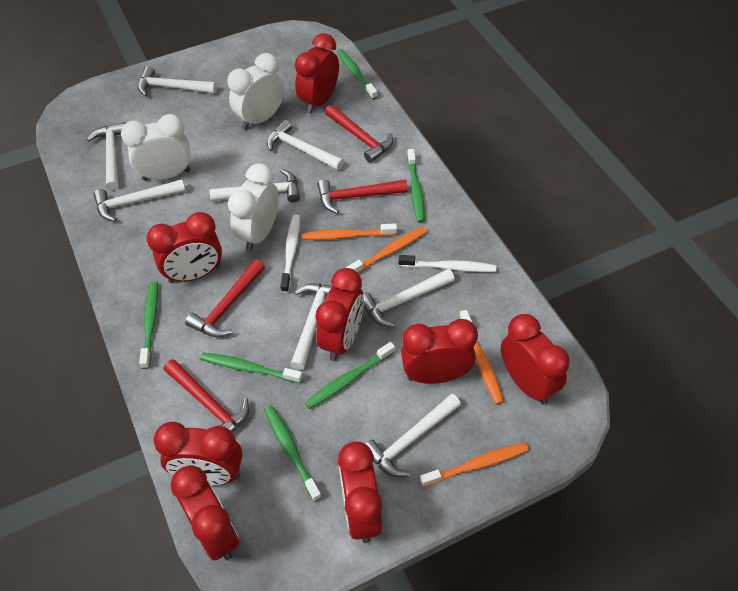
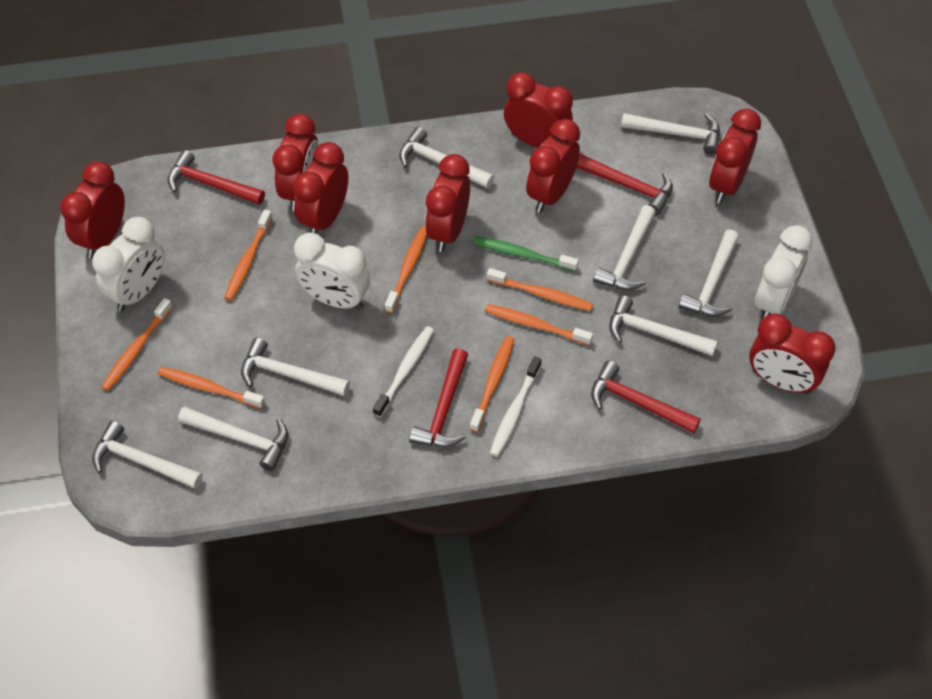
green toothbrush: 6 -> 1
orange toothbrush: 4 -> 7

